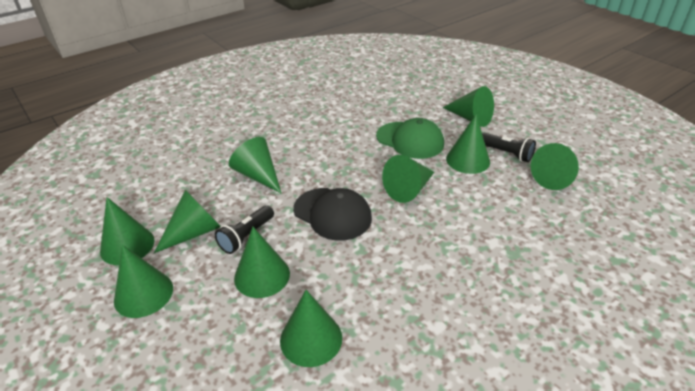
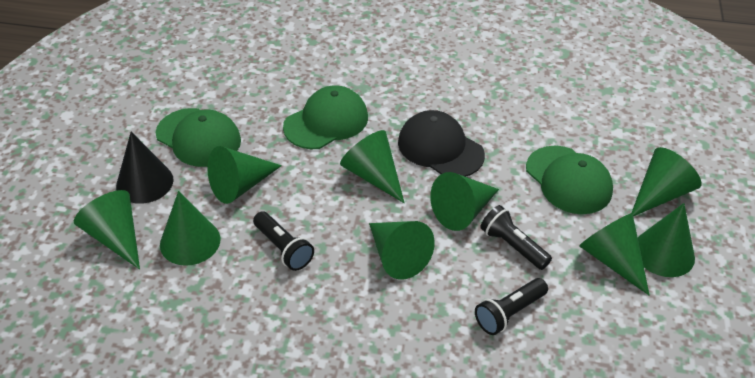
black cone: 0 -> 1
black flashlight: 2 -> 3
green cap: 1 -> 3
green cone: 10 -> 9

